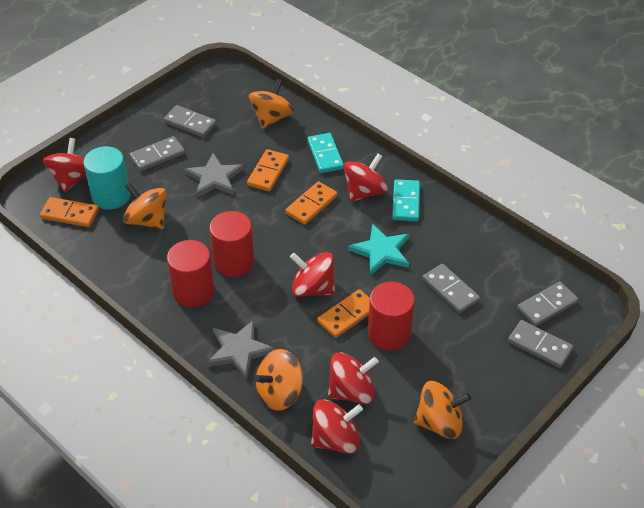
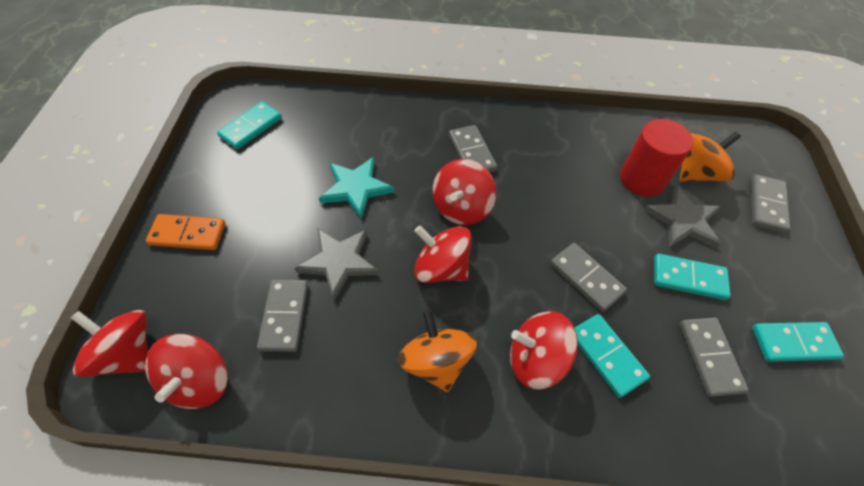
orange domino: 4 -> 1
orange spinning top: 4 -> 2
red cylinder: 3 -> 1
turquoise cylinder: 1 -> 0
turquoise domino: 2 -> 4

